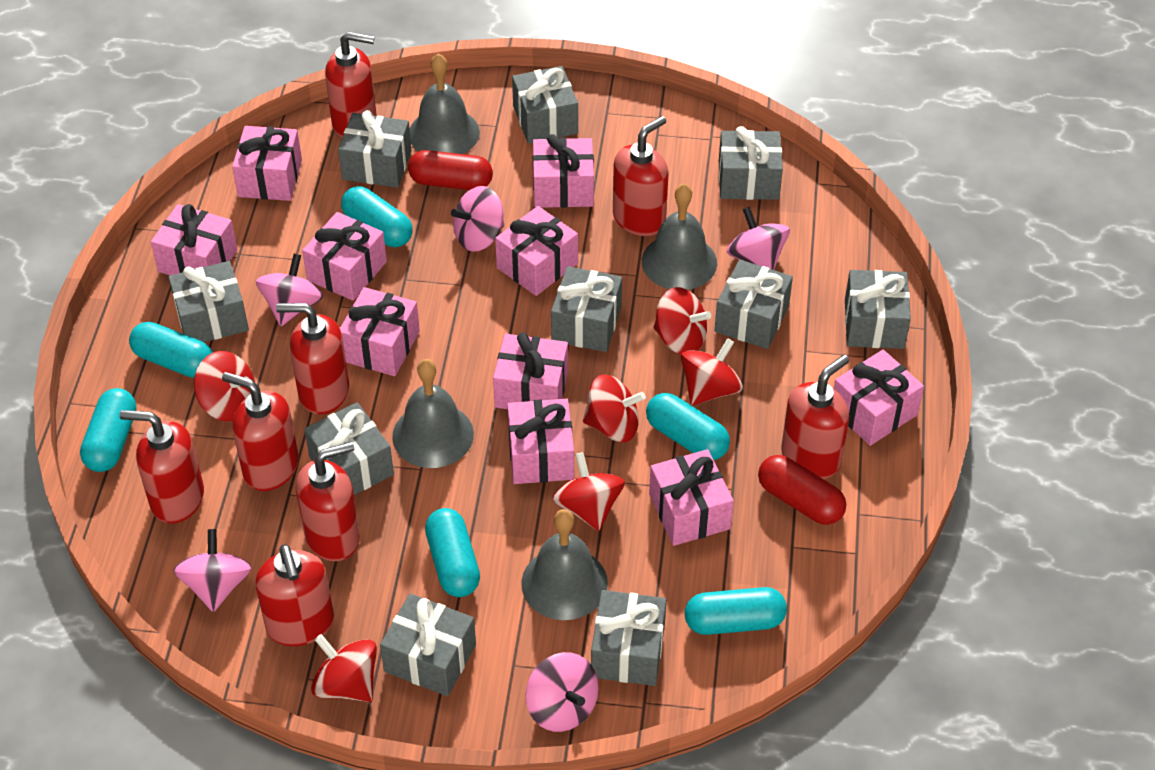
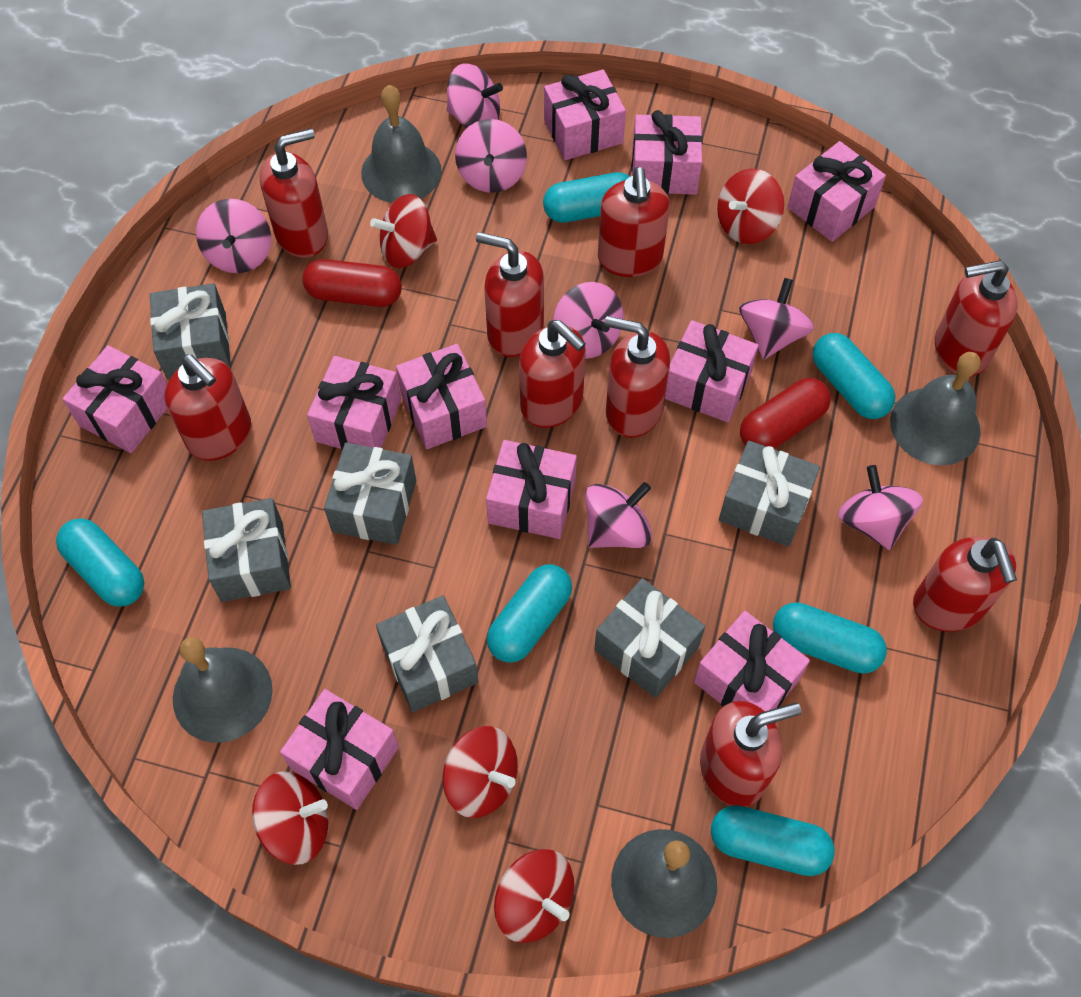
grey gift: 10 -> 6
pink spinning top: 5 -> 7
red soap dispenser: 8 -> 9
red spinning top: 6 -> 5

